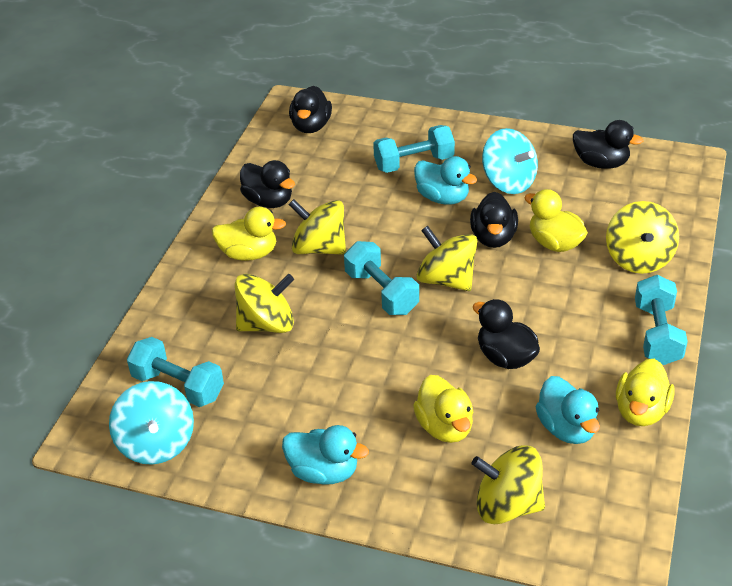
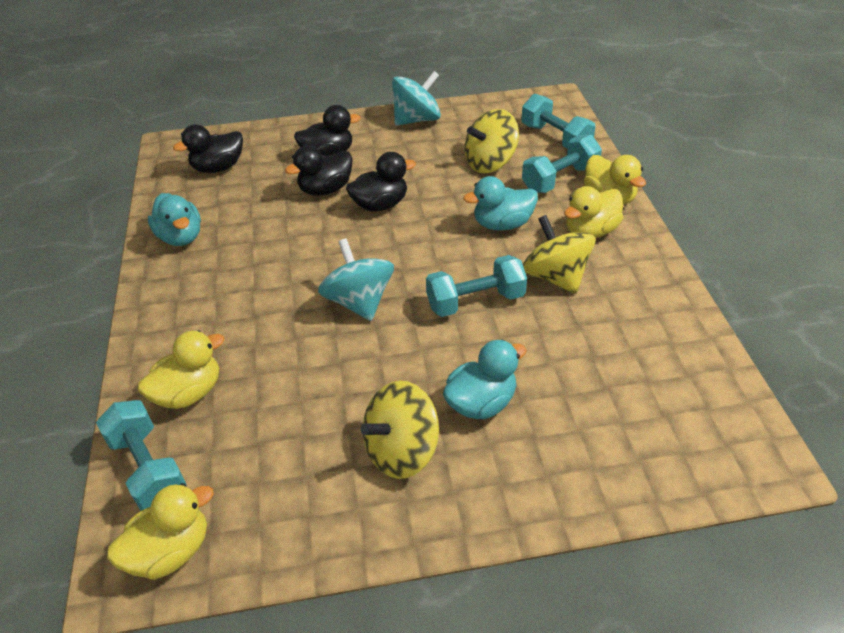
black duck: 5 -> 4
yellow spinning top: 5 -> 3

